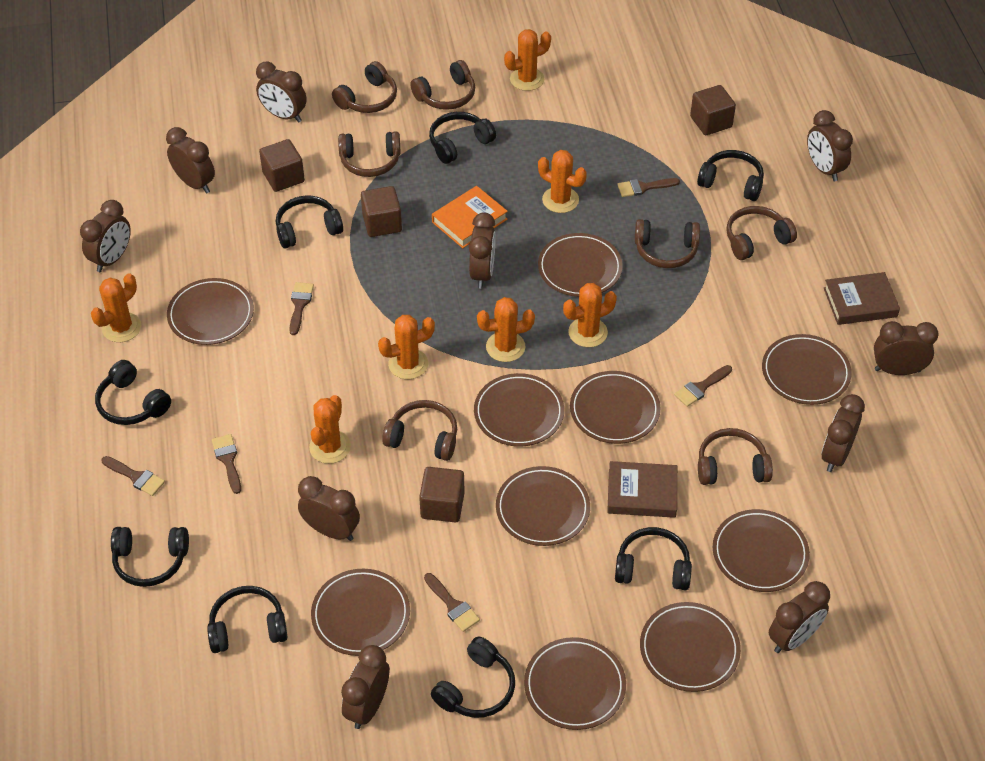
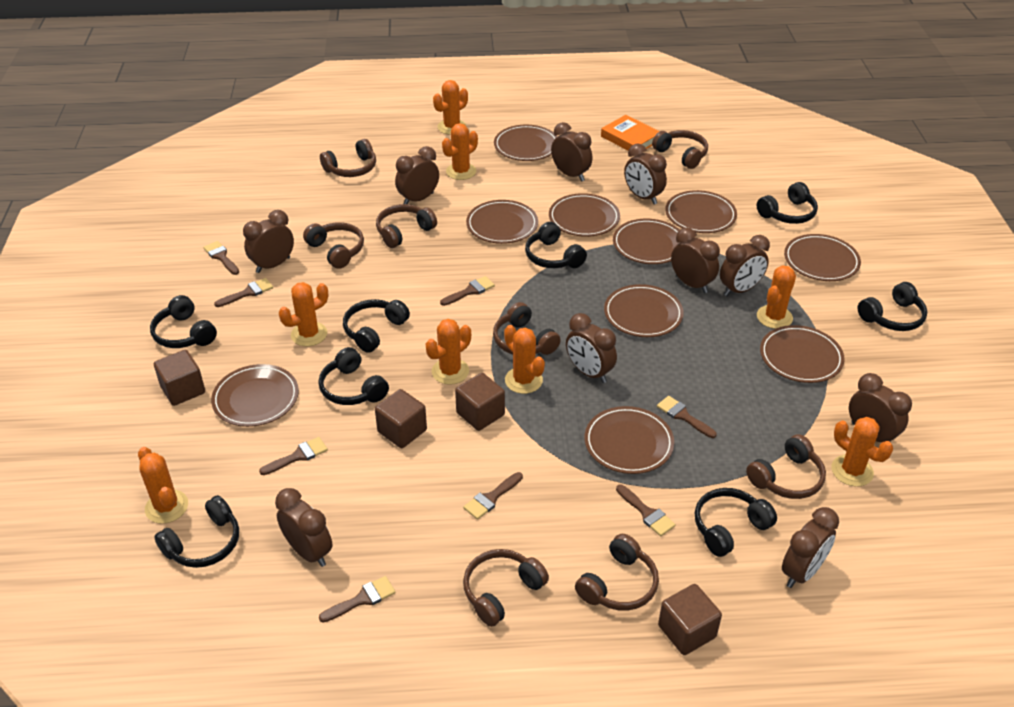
brown book: 2 -> 0
brown brush: 6 -> 8
brown headphones: 7 -> 8
orange cactus: 7 -> 8

